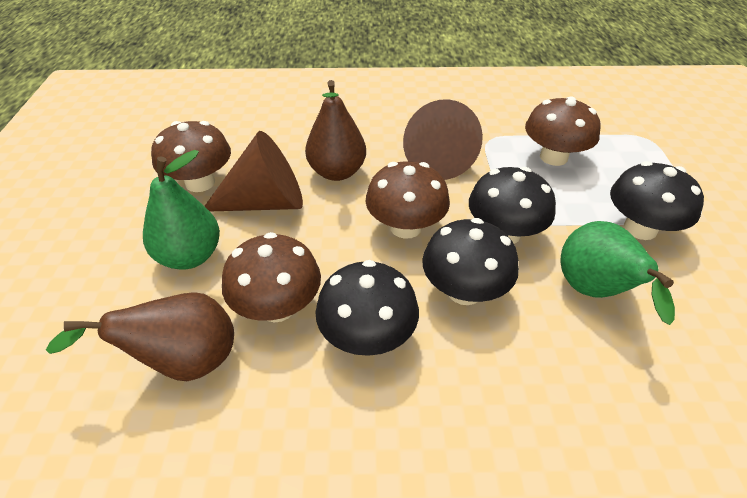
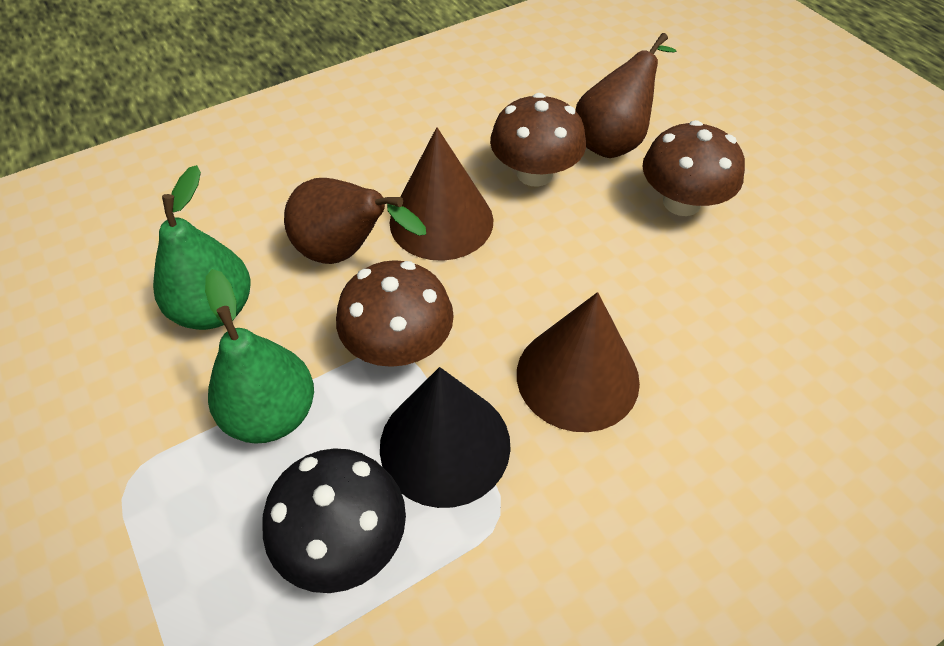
black cone: 0 -> 1
black mushroom: 4 -> 1
brown mushroom: 4 -> 3

